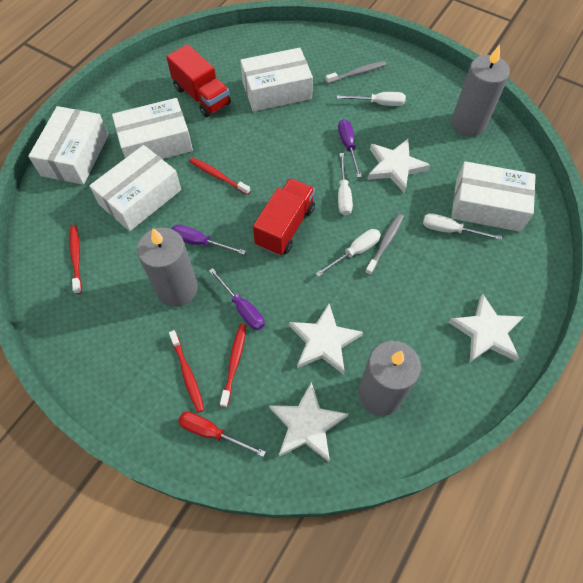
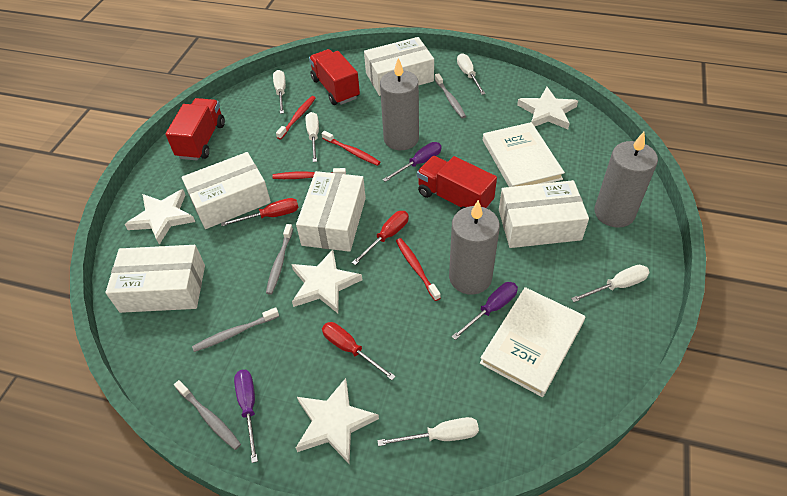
grey toothbrush: 2 -> 4
red screwdriver: 1 -> 3
red truck: 2 -> 3
white book: 0 -> 2
white screwdriver: 4 -> 5

